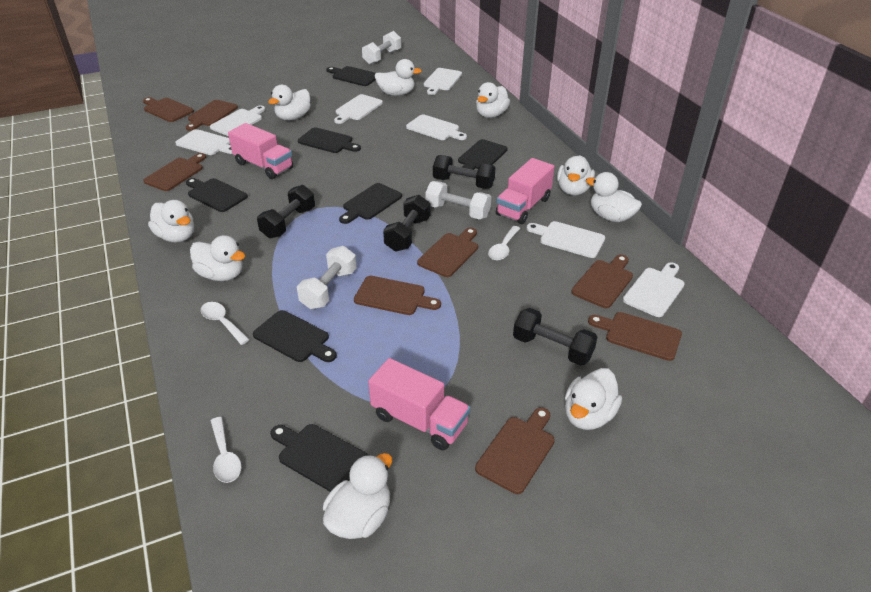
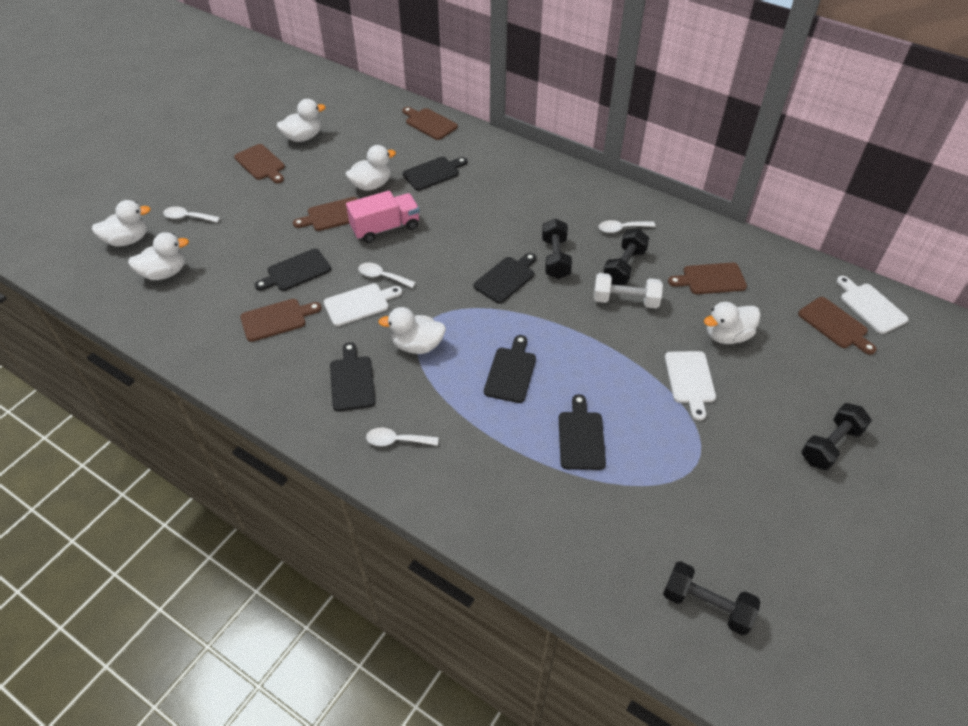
black cutting board: 7 -> 6
brown cutting board: 8 -> 6
pink truck: 3 -> 1
white cutting board: 7 -> 3
white duck: 9 -> 6
white dumbbell: 3 -> 1
white spoon: 3 -> 4

